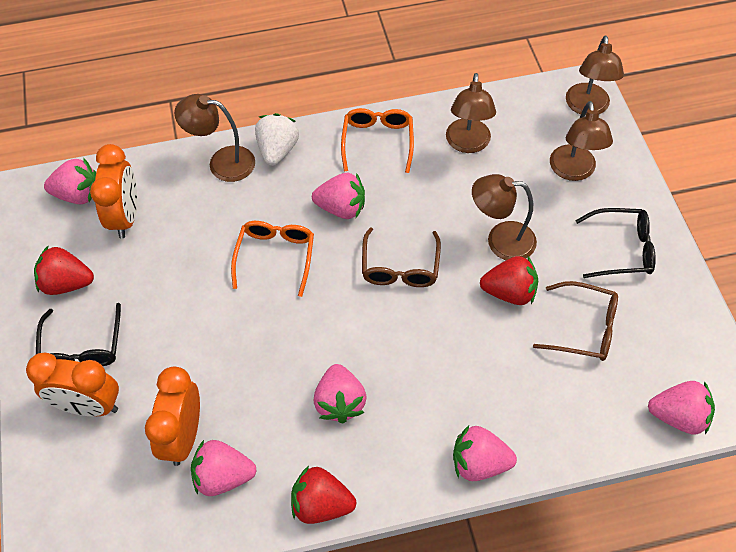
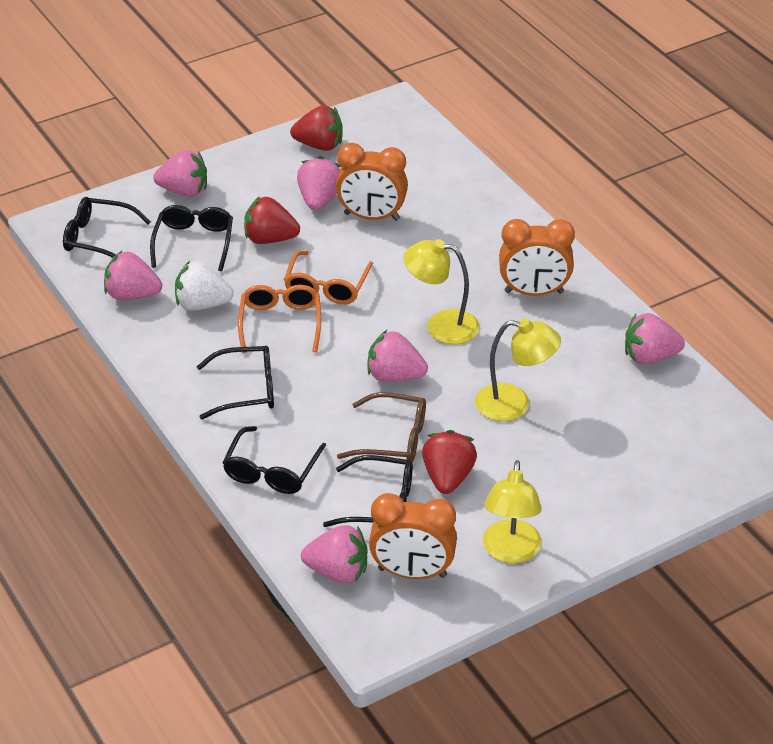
black glasses: 2 -> 5
brown glasses: 2 -> 1
brown lamp: 5 -> 0
yellow lamp: 0 -> 3

